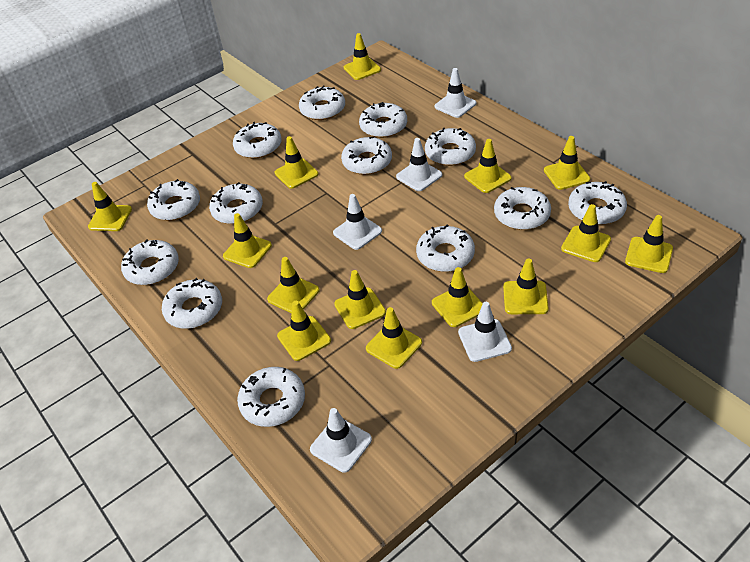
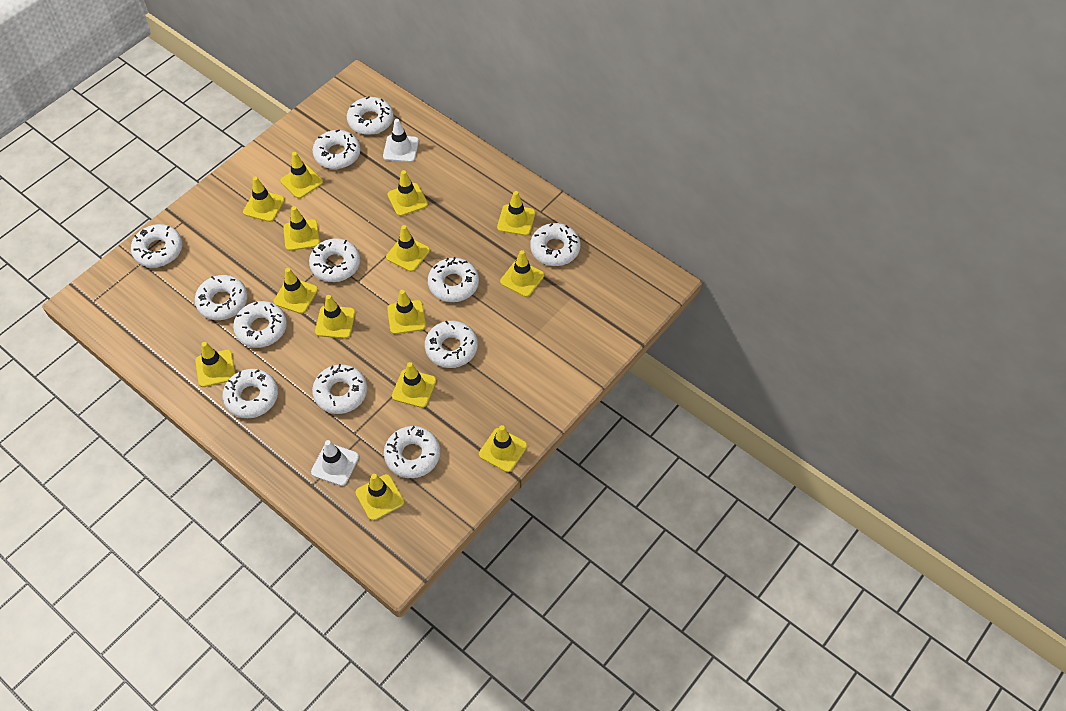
white donut: 13 -> 12
white traffic cone: 5 -> 2

